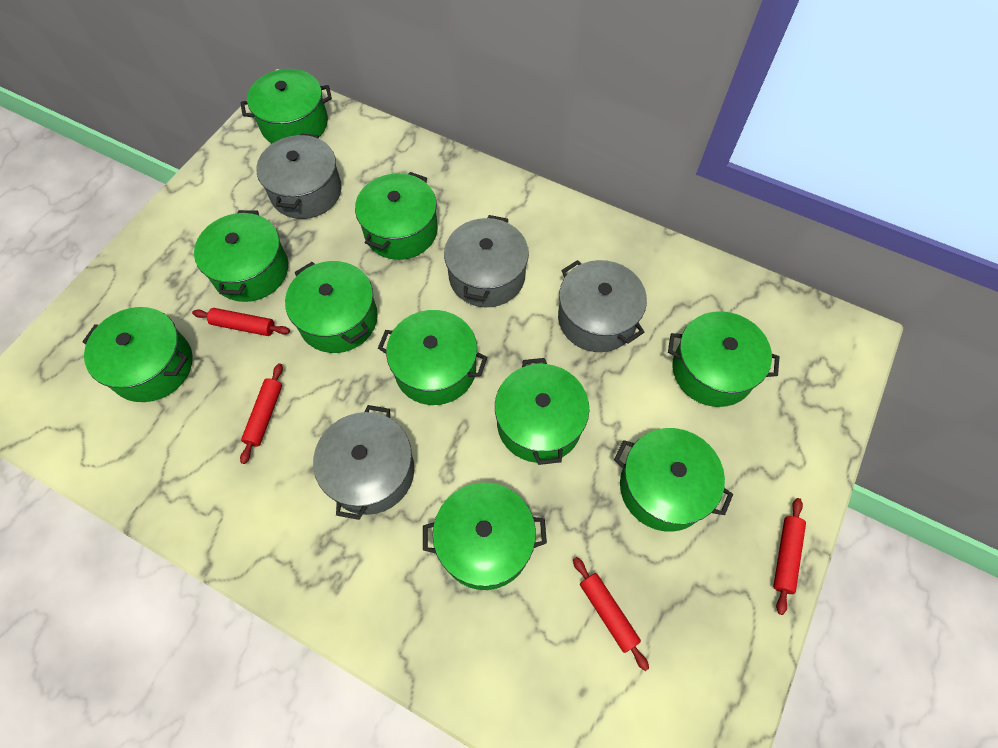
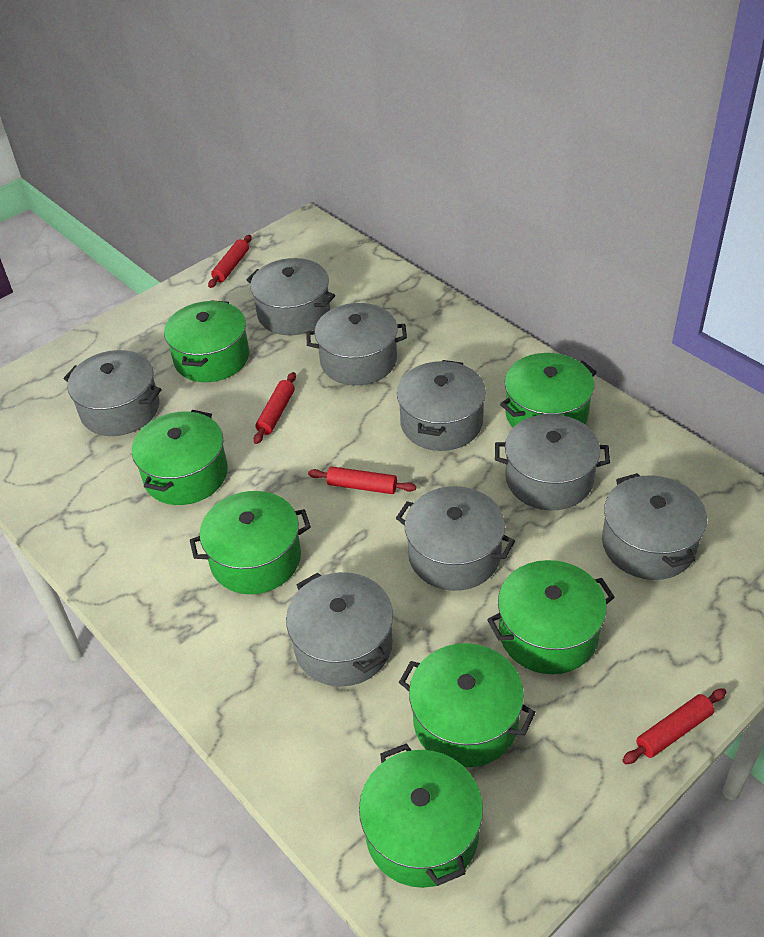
green pot: 10 -> 7
grey pot: 4 -> 8

